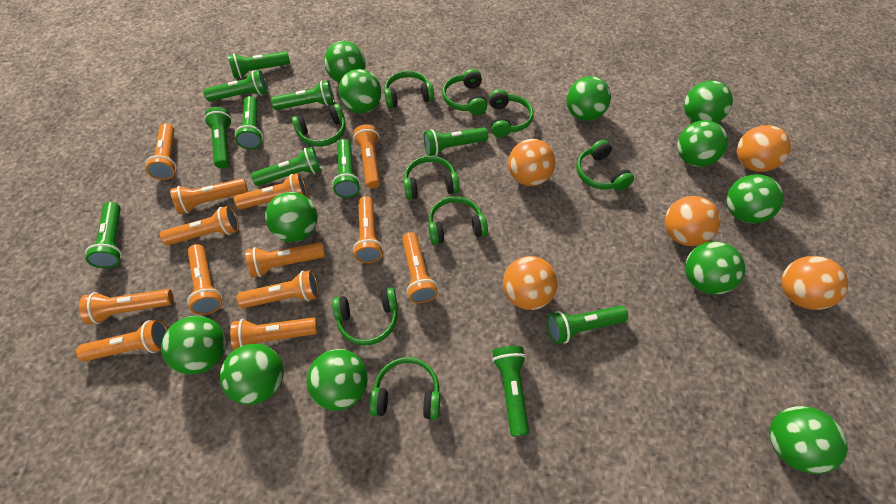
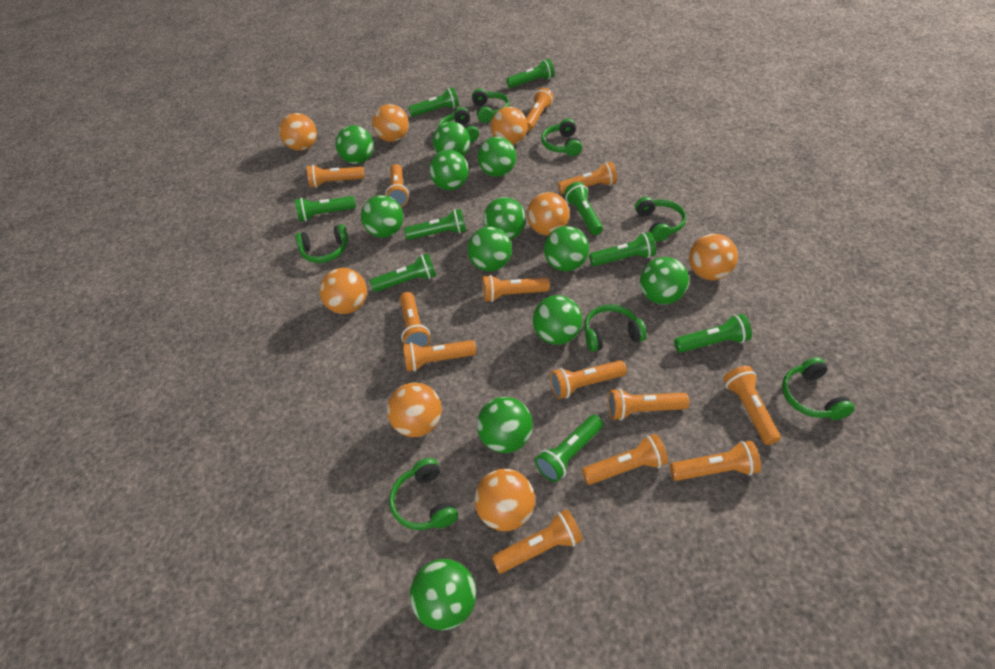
green flashlight: 11 -> 9
green headphones: 9 -> 8
orange ball: 5 -> 8

